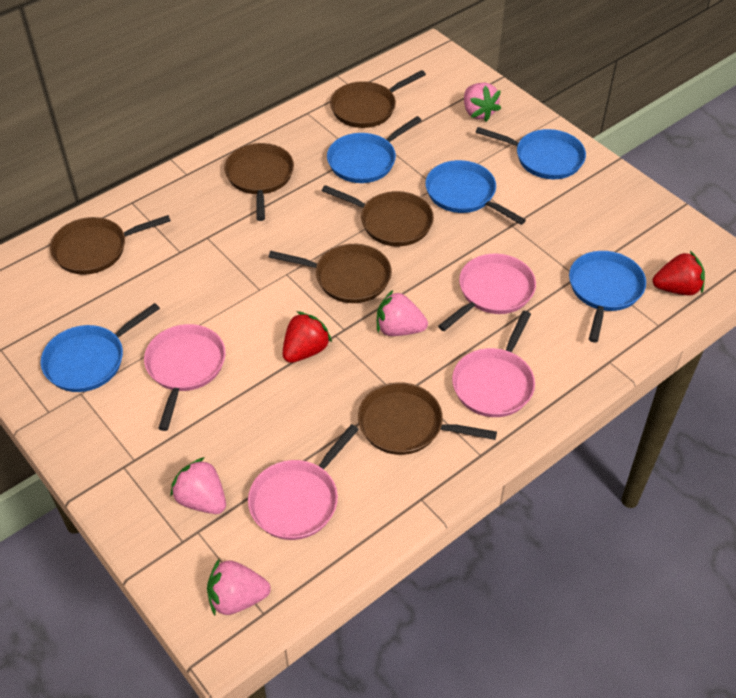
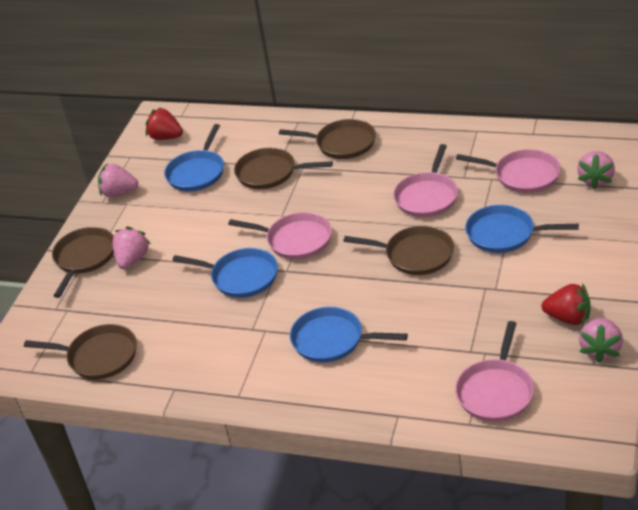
blue pan: 5 -> 4
brown pan: 6 -> 5

